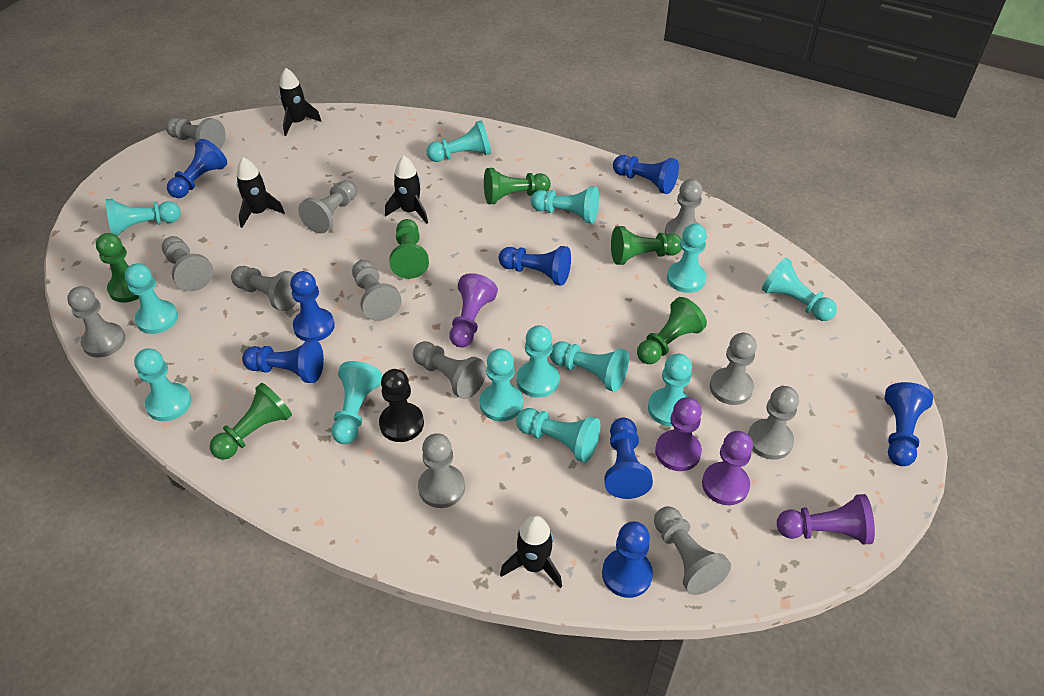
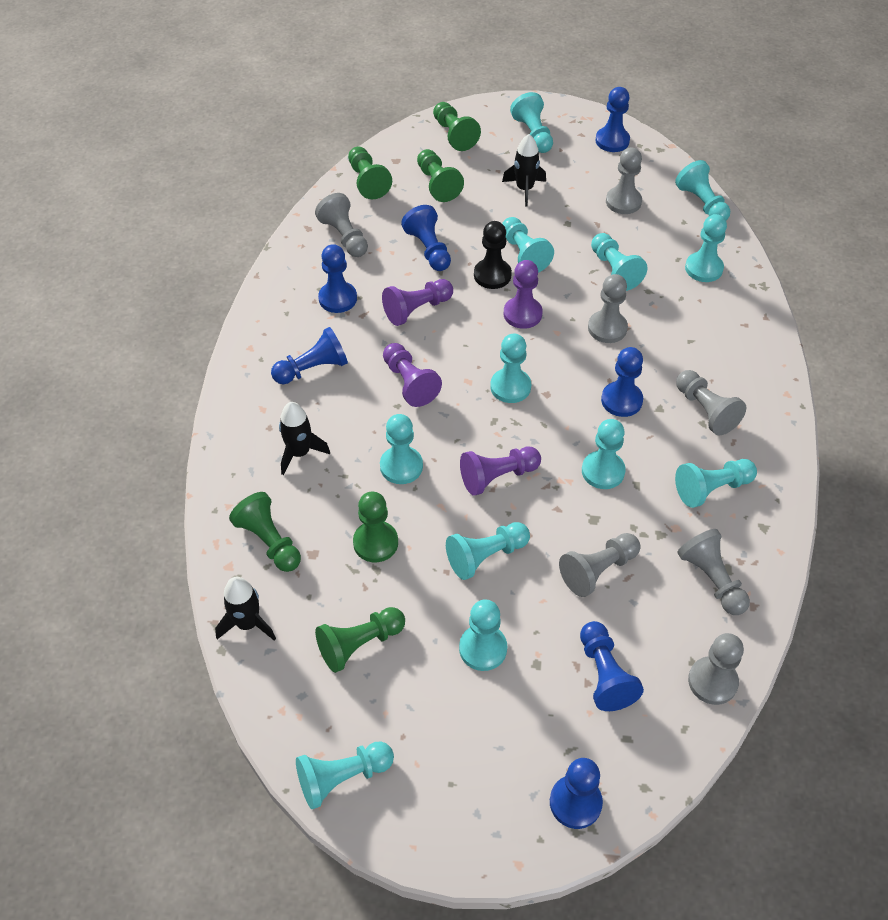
black rocket: 4 -> 3
blue pawn: 8 -> 7
grey pawn: 12 -> 7
turquoise pawn: 13 -> 12

